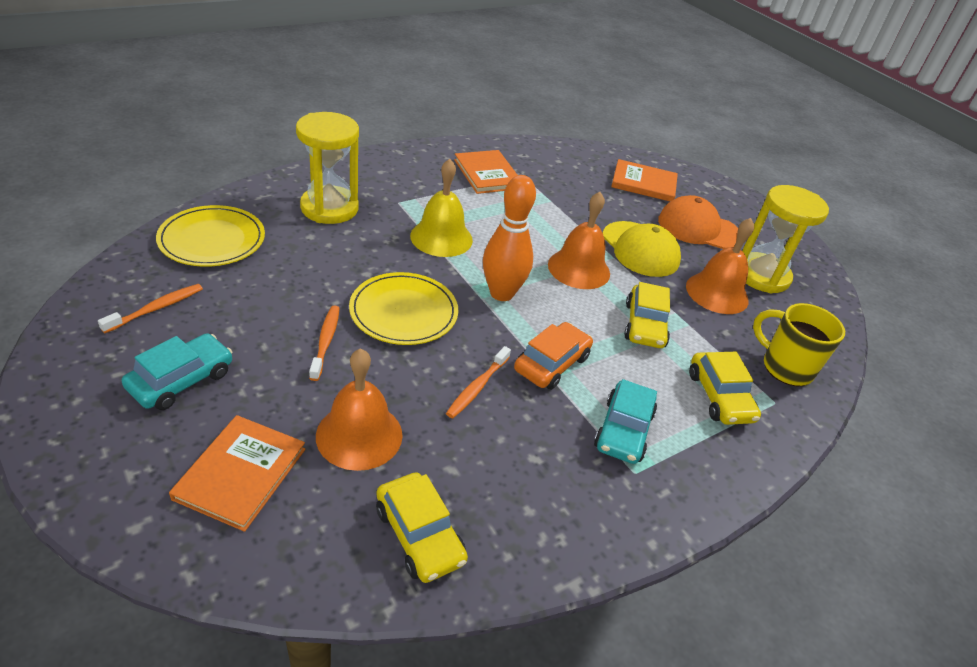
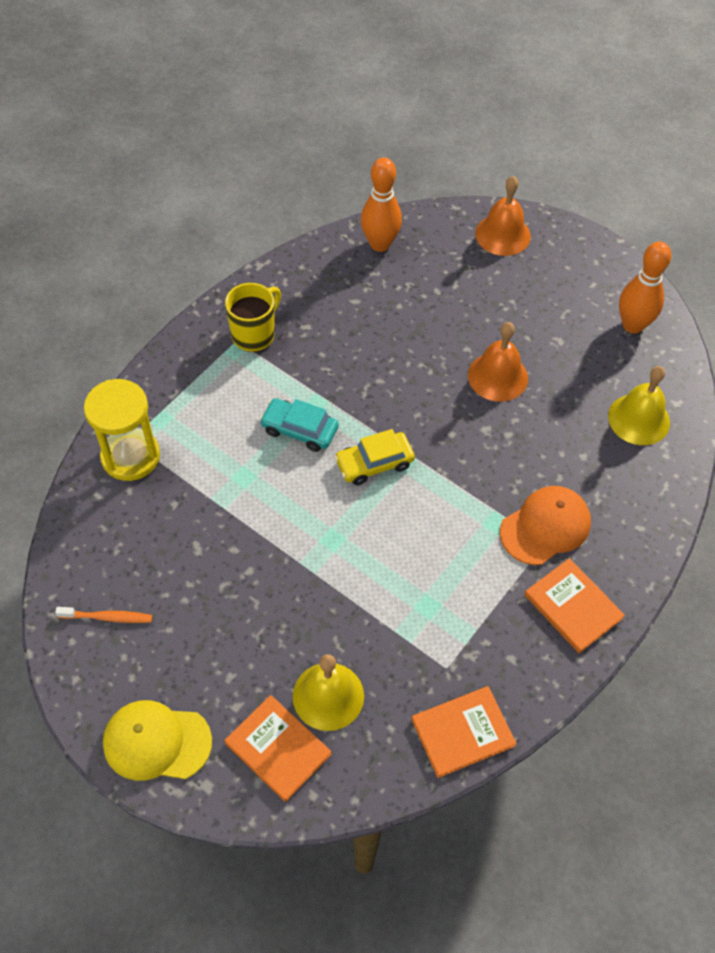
orange bell: 3 -> 2
orange bowling pin: 1 -> 2
orange car: 1 -> 0
orange toothbrush: 3 -> 1
turquoise car: 2 -> 1
yellow bell: 1 -> 2
yellow car: 3 -> 1
yellow hourglass: 2 -> 1
yellow plate: 2 -> 0

